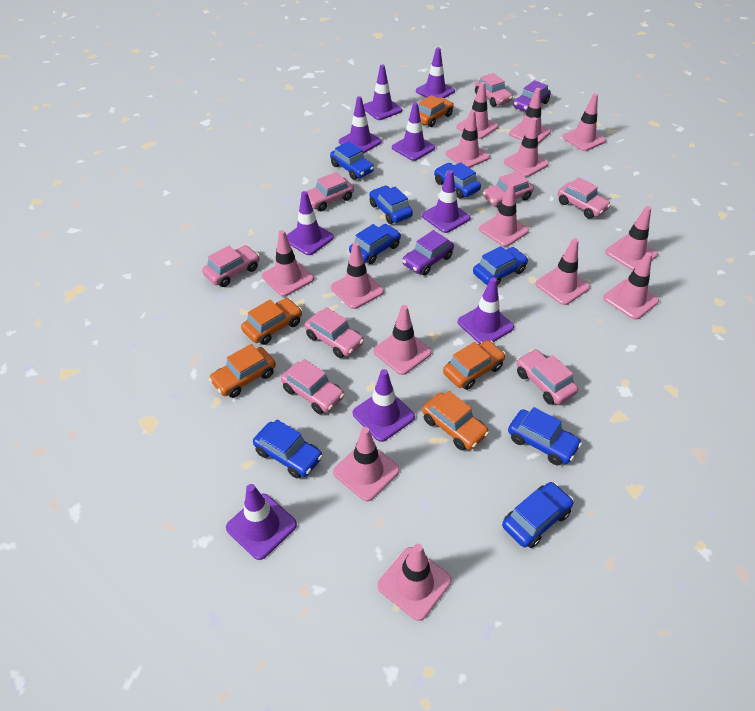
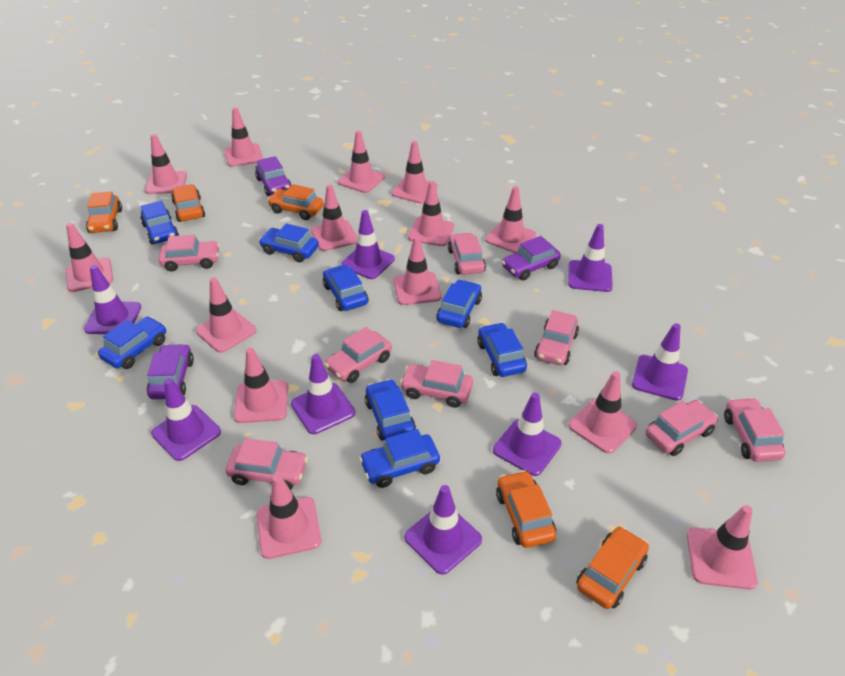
purple car: 2 -> 3
purple traffic cone: 9 -> 8

